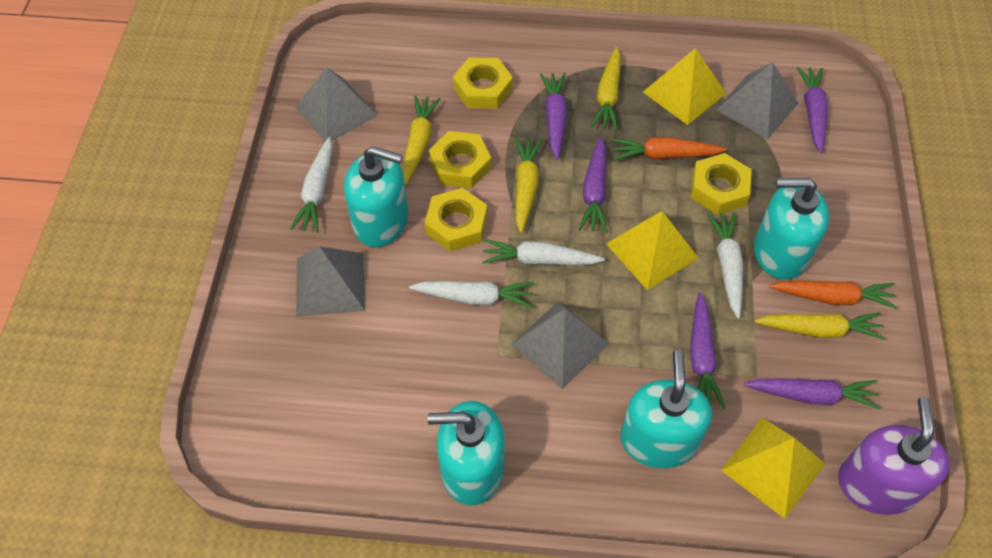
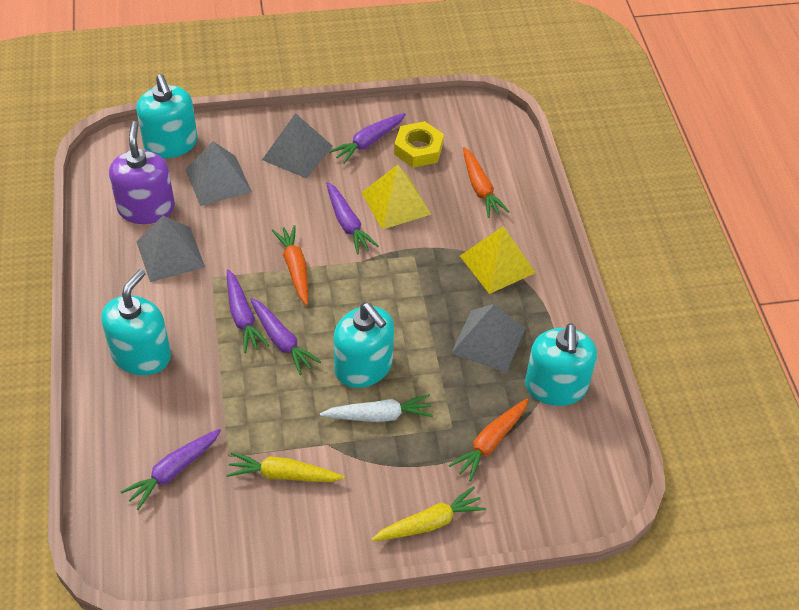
orange carrot: 2 -> 3
white carrot: 4 -> 1
yellow carrot: 4 -> 2
yellow nut: 4 -> 1
yellow pyramid: 3 -> 2

